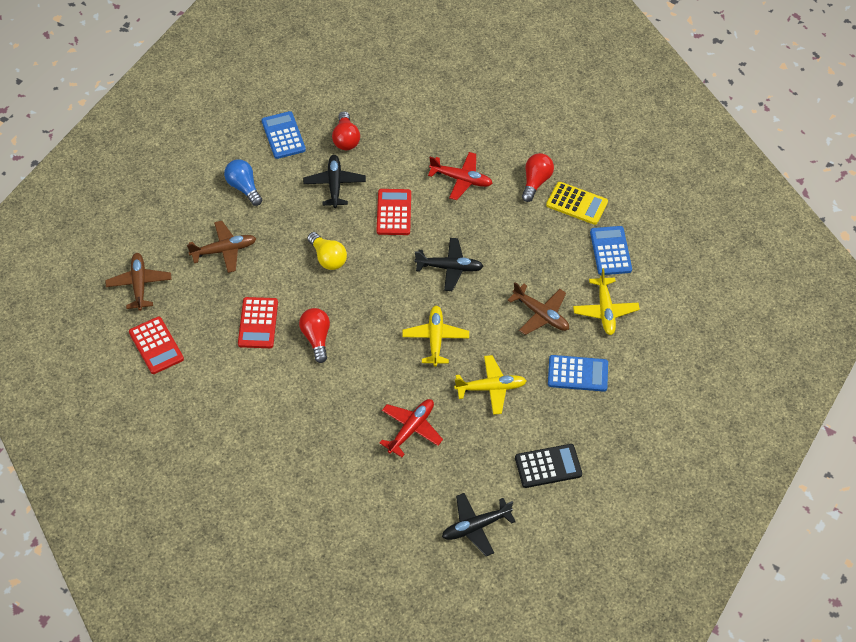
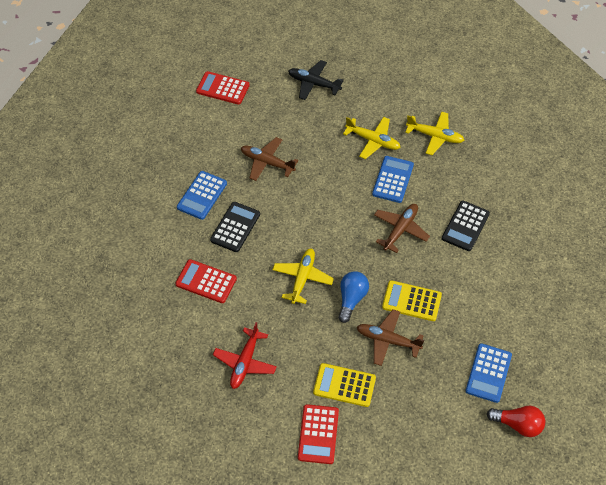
black calculator: 1 -> 2
black plane: 3 -> 1
red light bulb: 3 -> 1
red plane: 2 -> 1
yellow calculator: 1 -> 2
yellow light bulb: 1 -> 0

